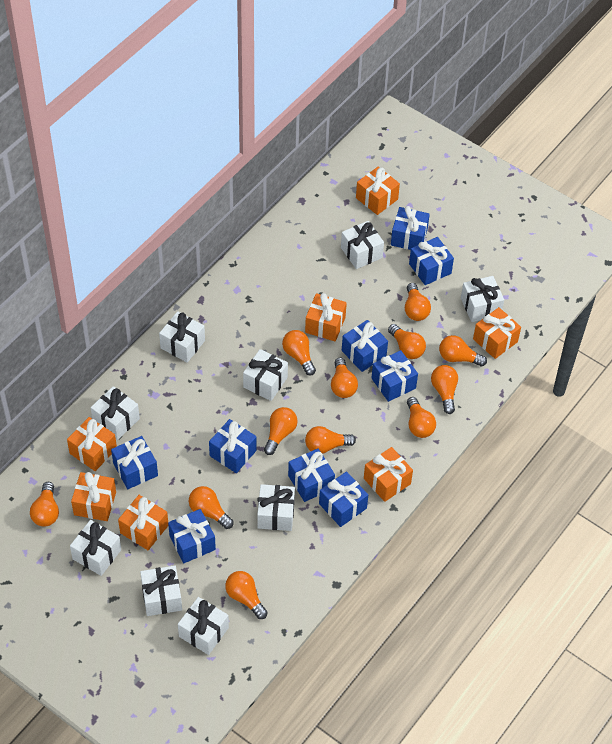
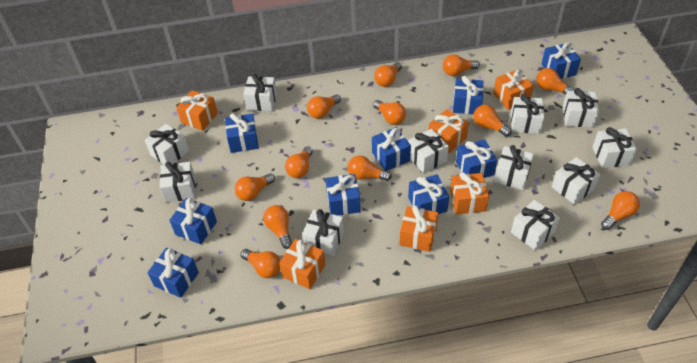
orange gift: 7 -> 6
white gift: 9 -> 11

